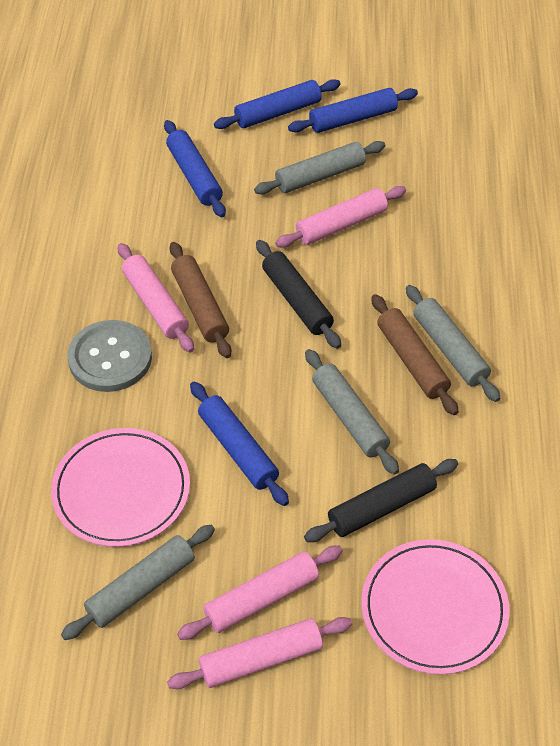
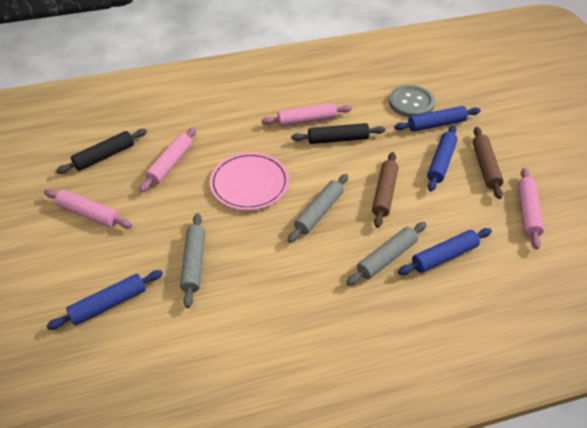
grey rolling pin: 4 -> 3
pink plate: 2 -> 1

